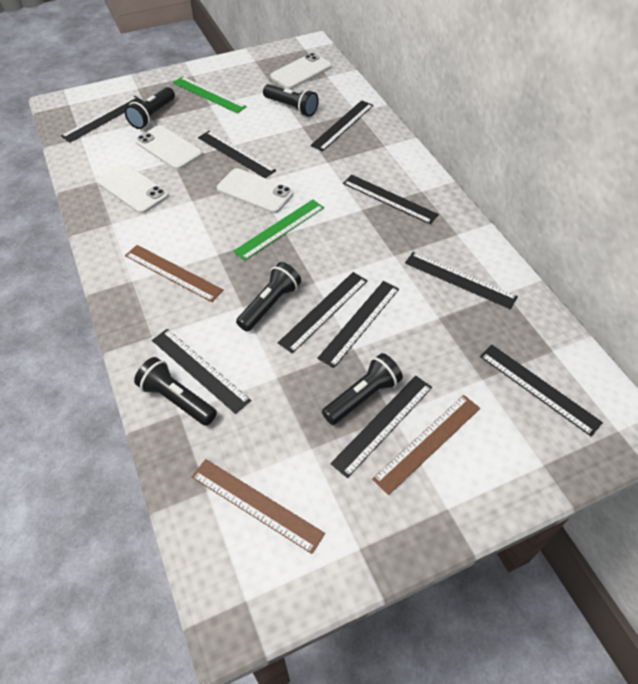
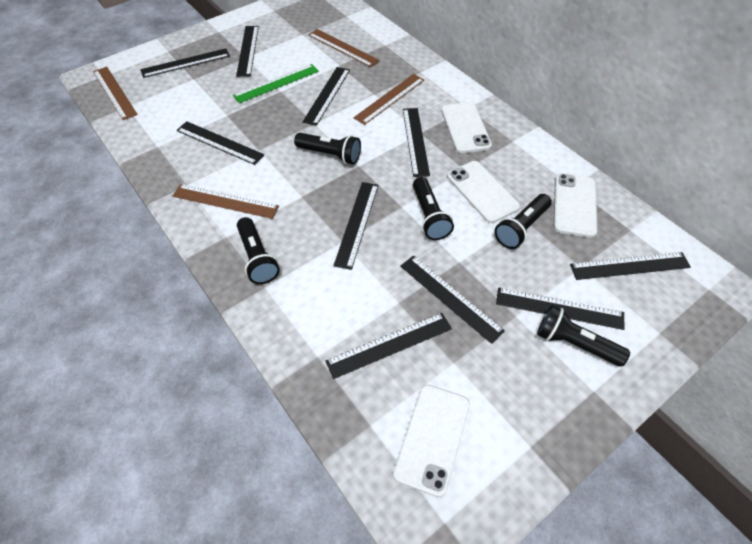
brown ruler: 3 -> 4
green ruler: 2 -> 1

